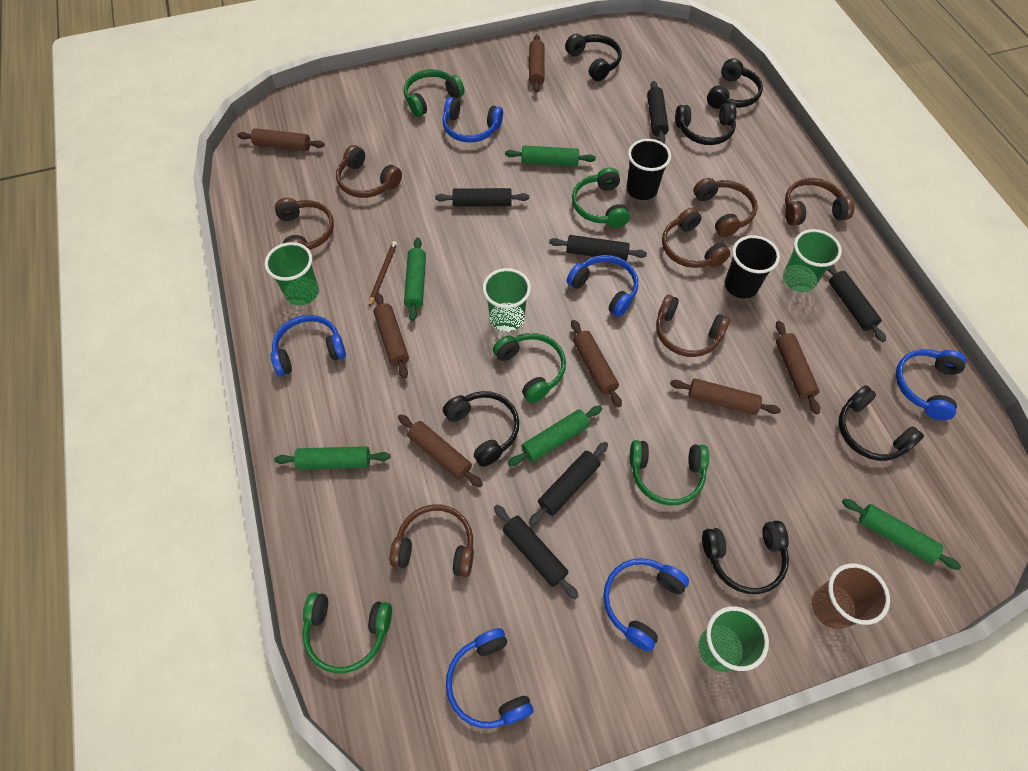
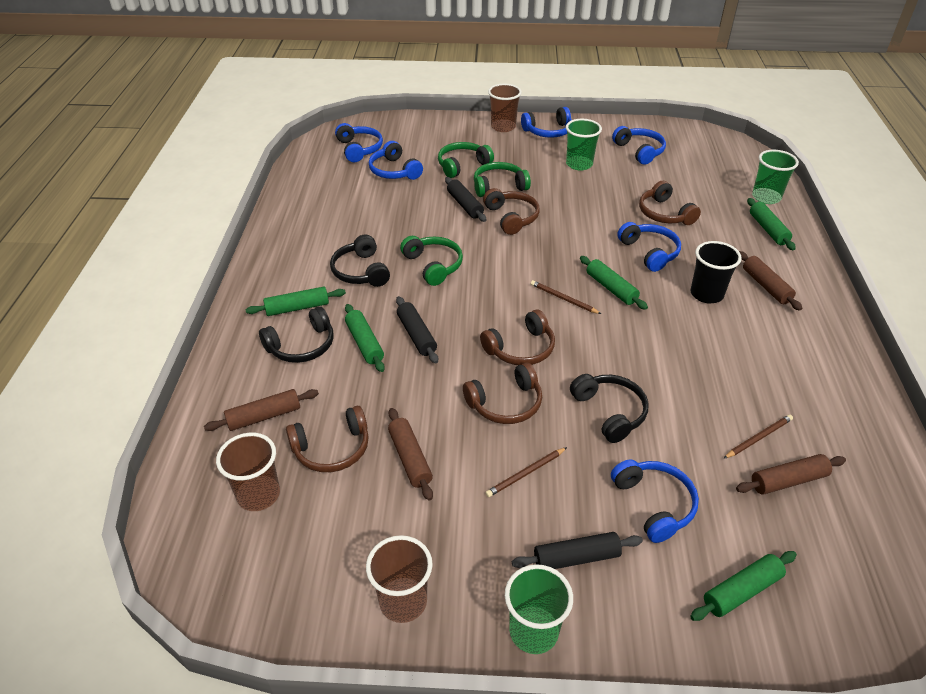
black cup: 2 -> 1
black headphones: 6 -> 3
black rolling pin: 6 -> 3
brown cup: 1 -> 3
brown headphones: 7 -> 5
brown pencil: 1 -> 3
brown rolling pin: 7 -> 4
green cup: 4 -> 3
green headphones: 5 -> 3

